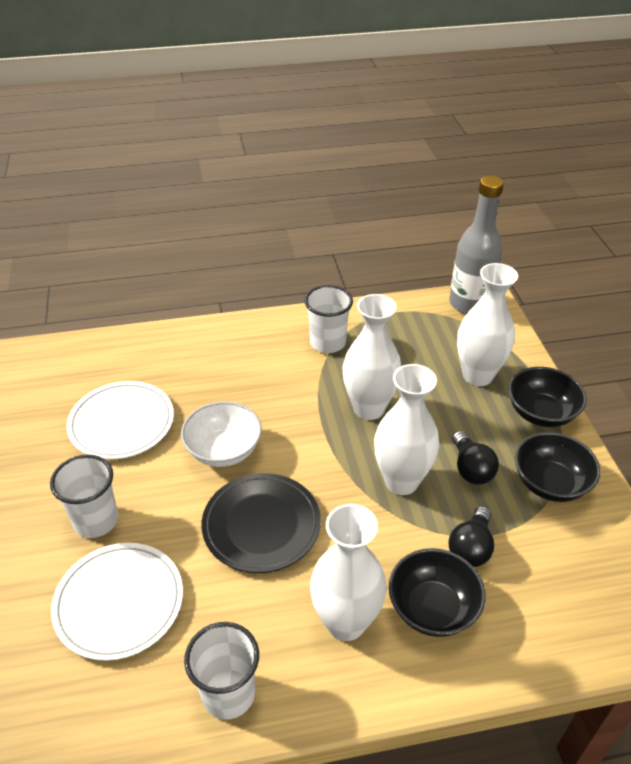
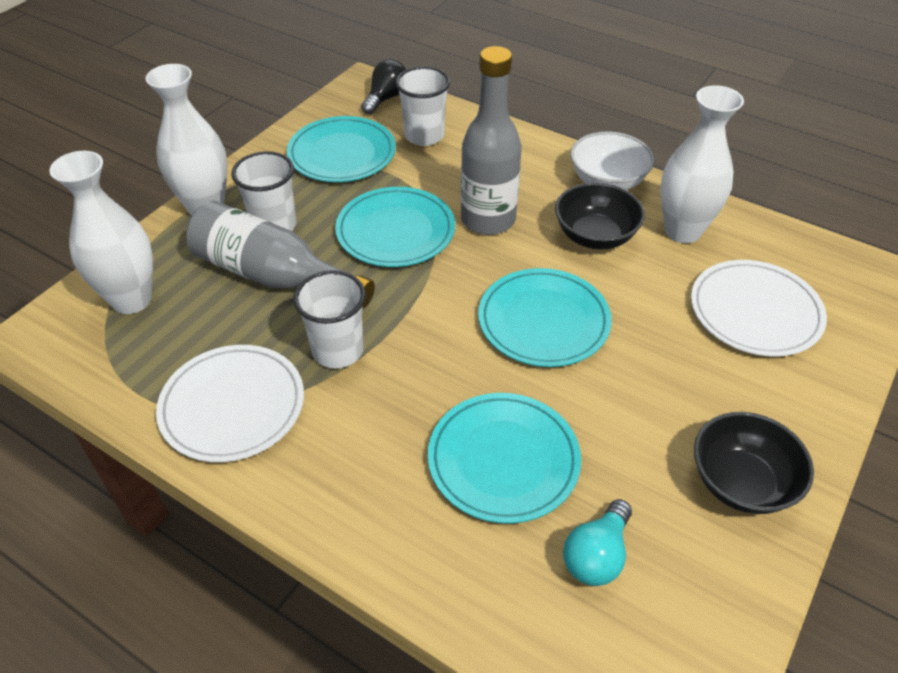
black bowl: 3 -> 2
black light bulb: 2 -> 1
black plate: 1 -> 0
grey bottle: 1 -> 2
turquoise light bulb: 0 -> 1
turquoise plate: 0 -> 4
white vase: 4 -> 3

